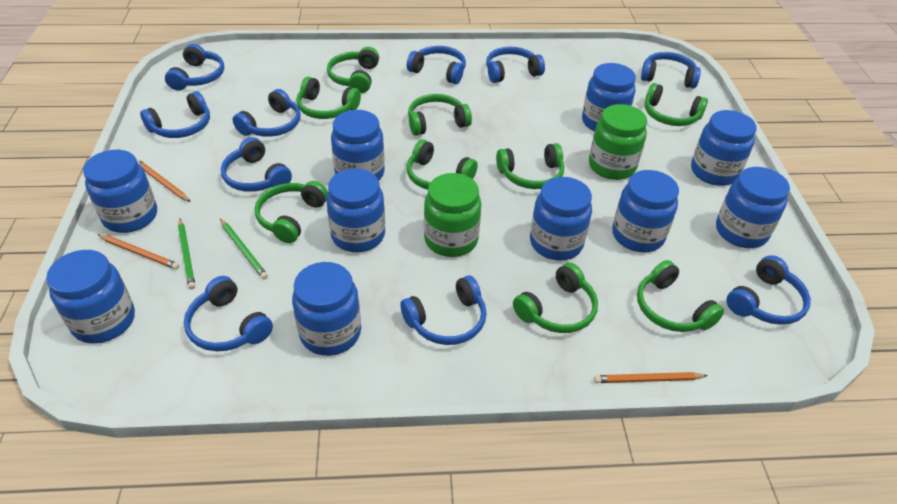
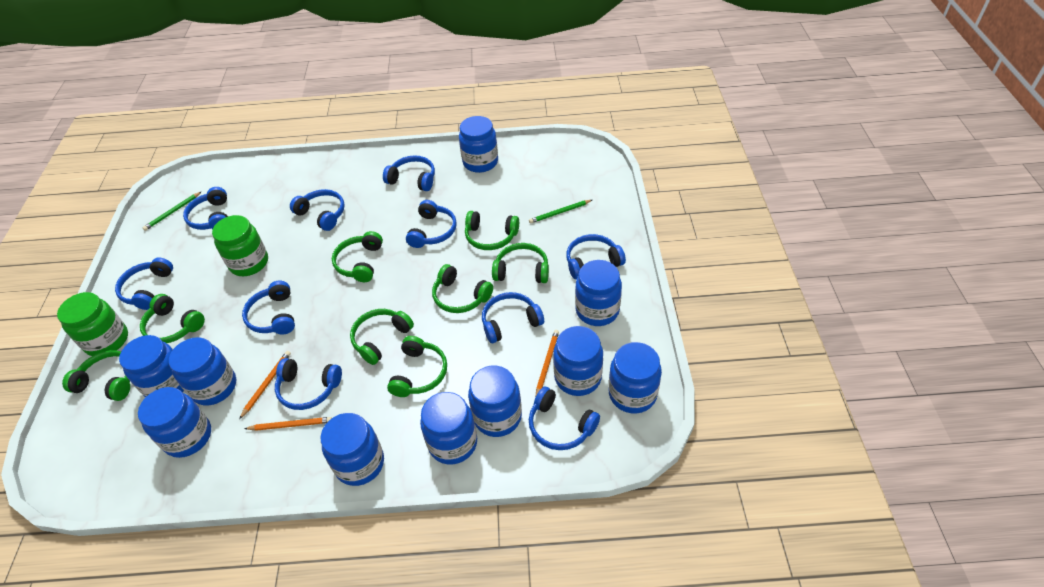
green headphones: 9 -> 8

